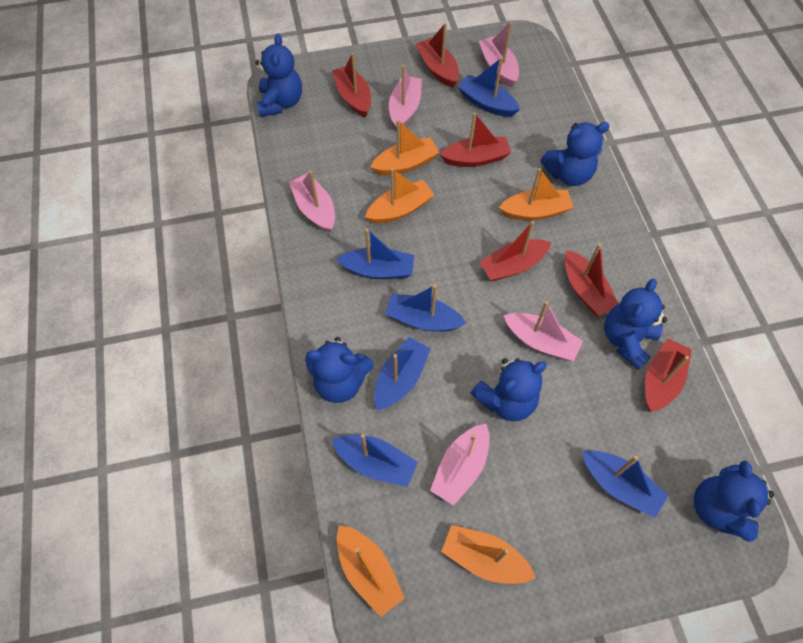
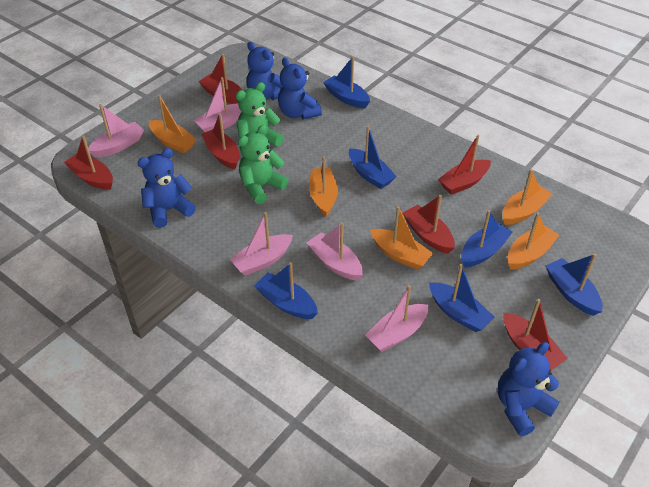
blue teddy bear: 6 -> 4
green teddy bear: 0 -> 2

